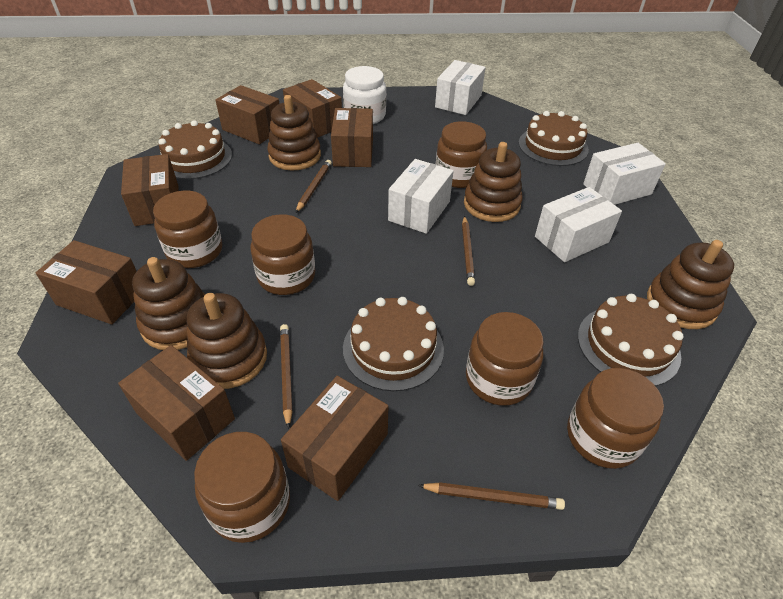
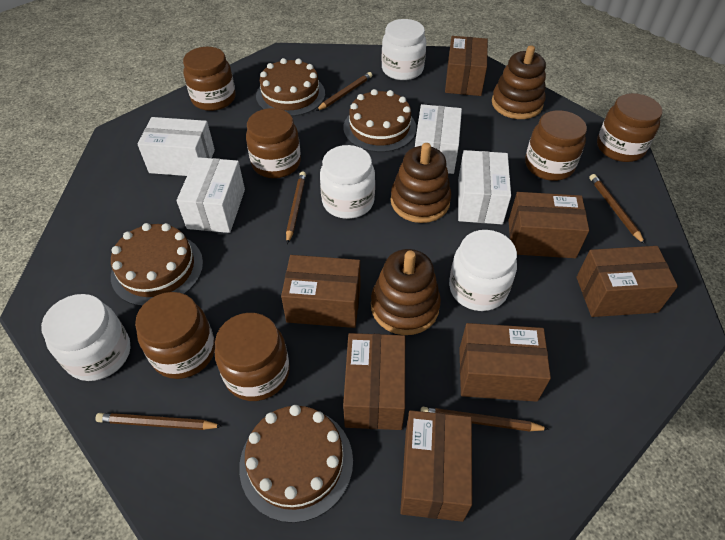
brown pencil: 4 -> 5
brown stacking toy: 5 -> 3
white jar: 1 -> 4

